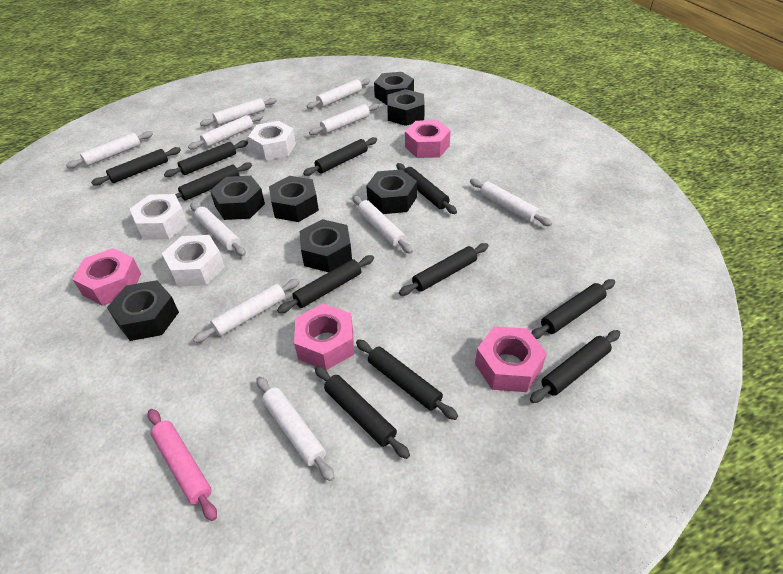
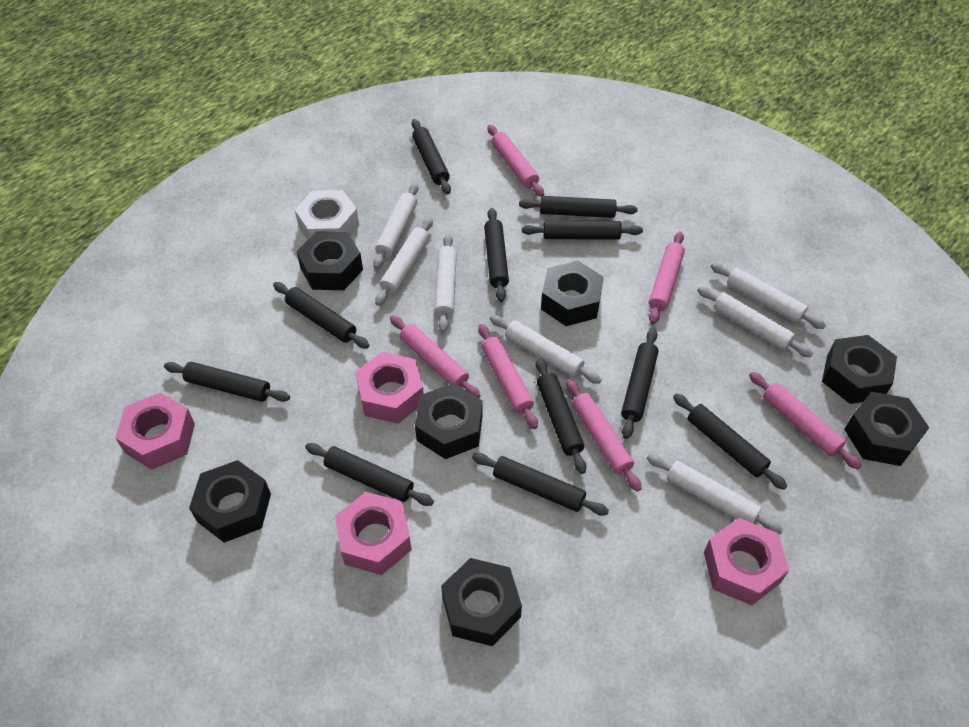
pink rolling pin: 1 -> 6
white nut: 3 -> 1
white rolling pin: 10 -> 7

